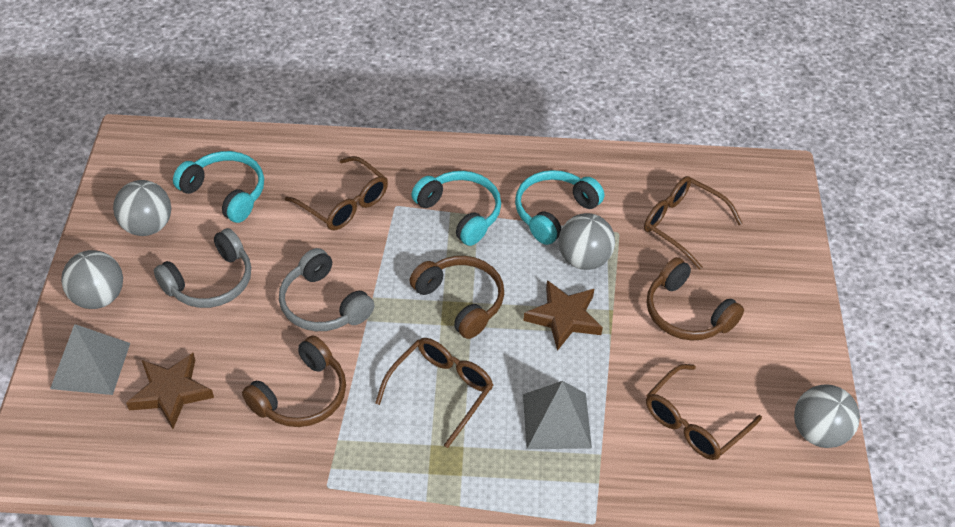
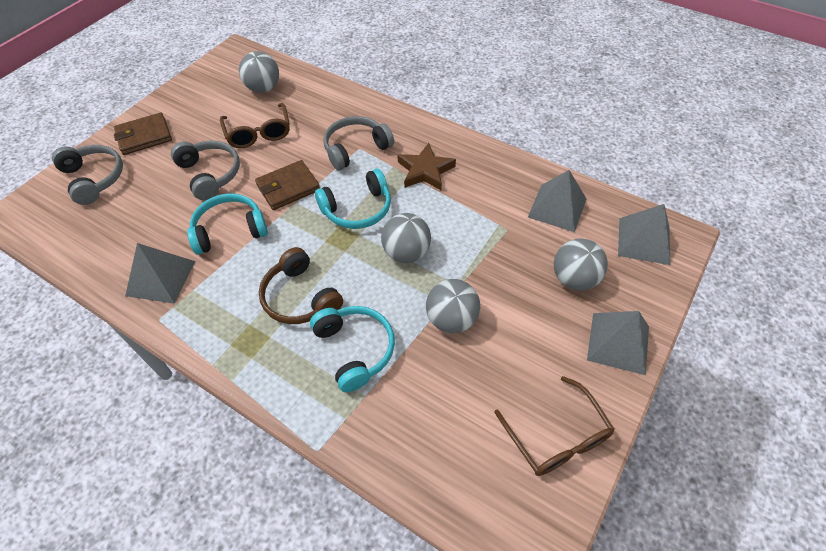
brown glasses: 4 -> 2
brown headphones: 3 -> 1
brown star: 2 -> 1
brown wallet: 0 -> 2
grey headphones: 2 -> 3
grey pyramid: 2 -> 4

